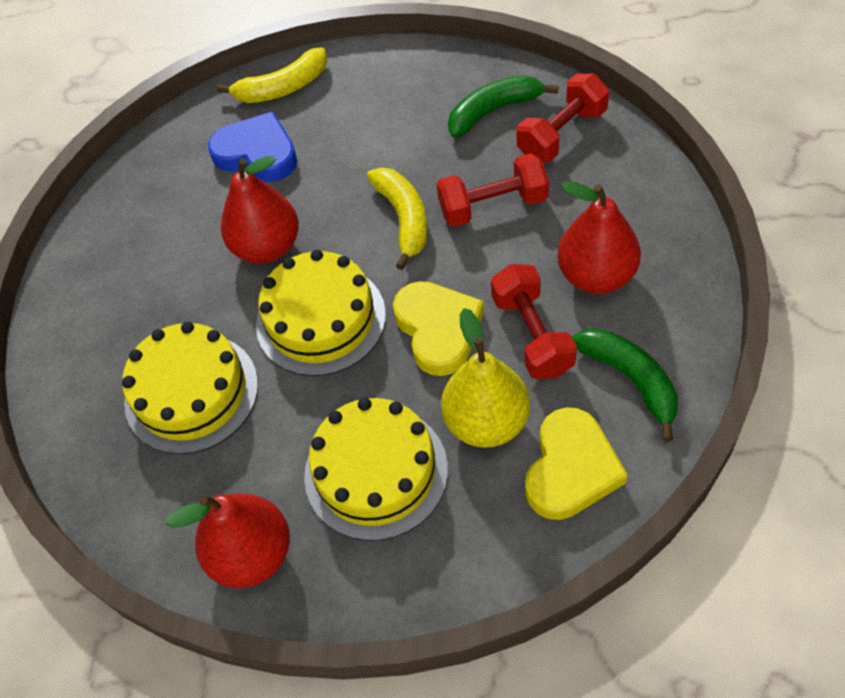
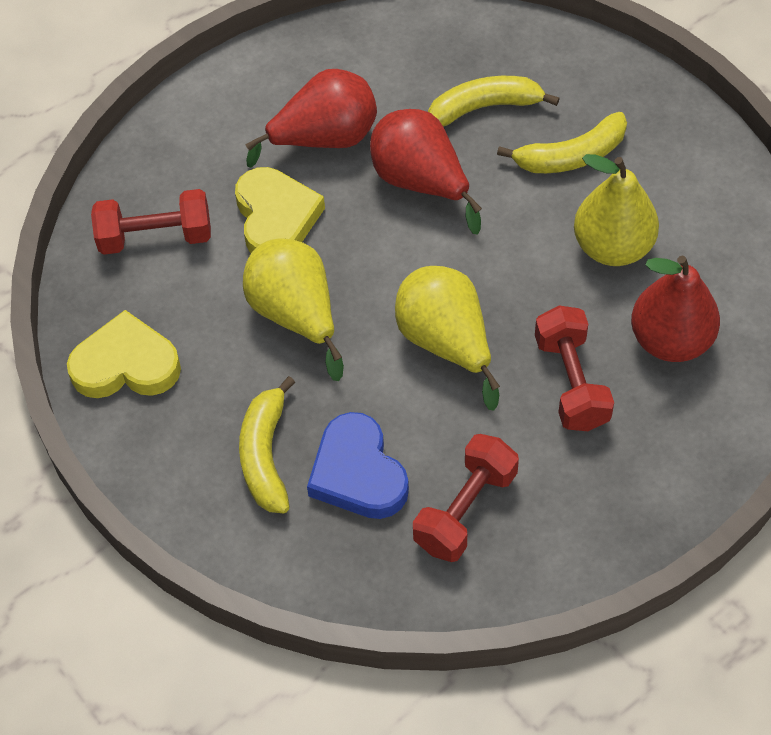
green banana: 2 -> 0
yellow banana: 2 -> 3
yellow cake: 3 -> 0
yellow pear: 1 -> 3

